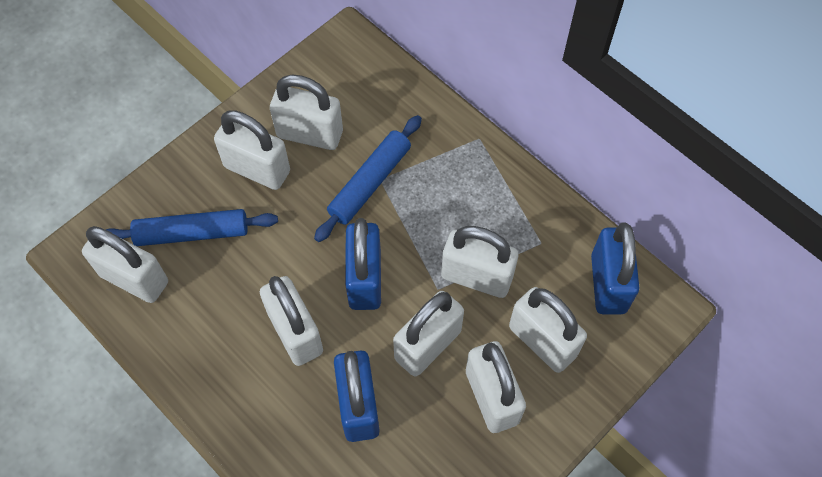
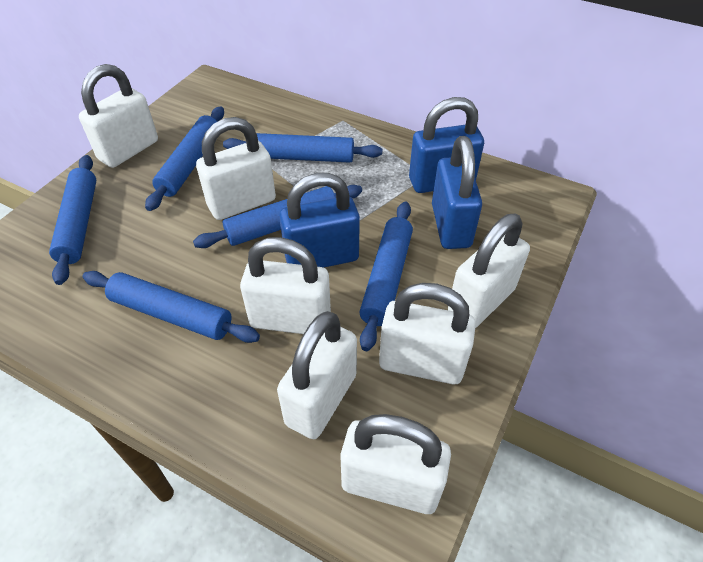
blue rolling pin: 2 -> 6
white padlock: 8 -> 7

